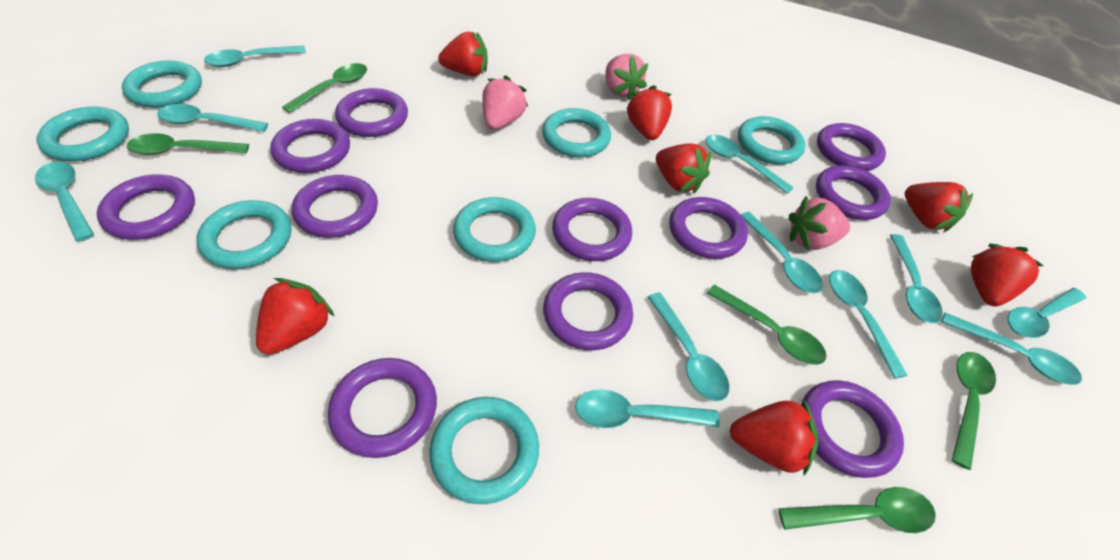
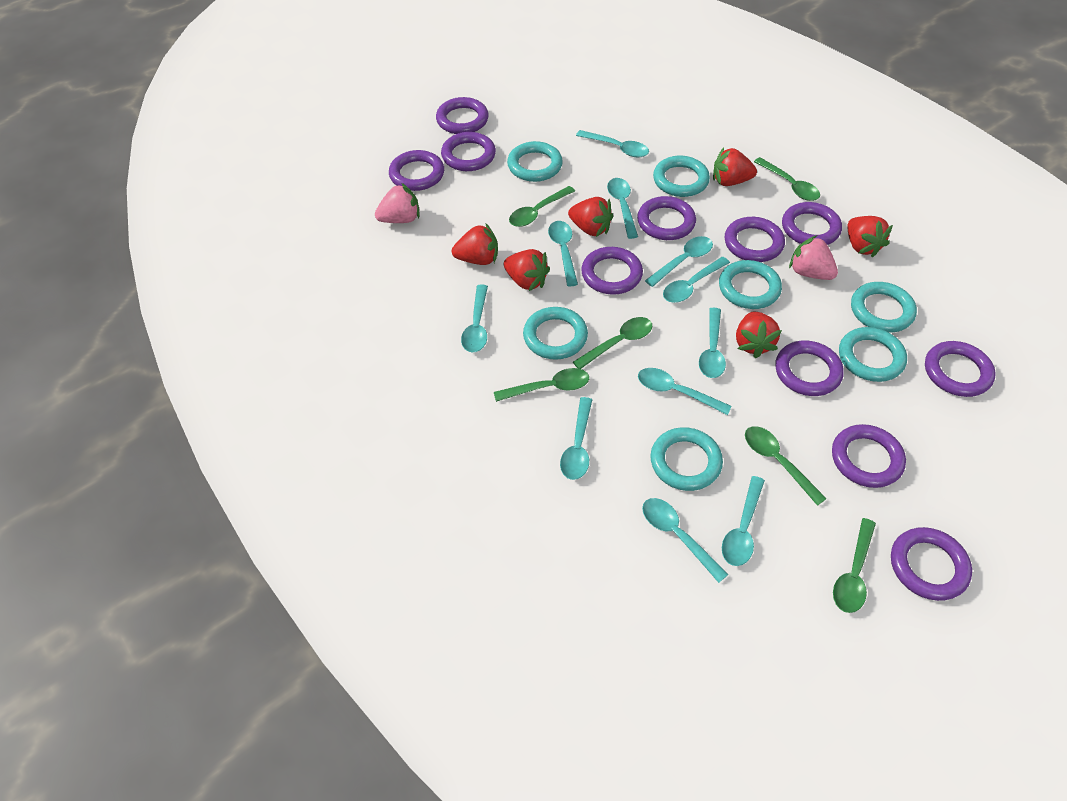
green spoon: 5 -> 6
pink strawberry: 3 -> 2
red strawberry: 7 -> 6

